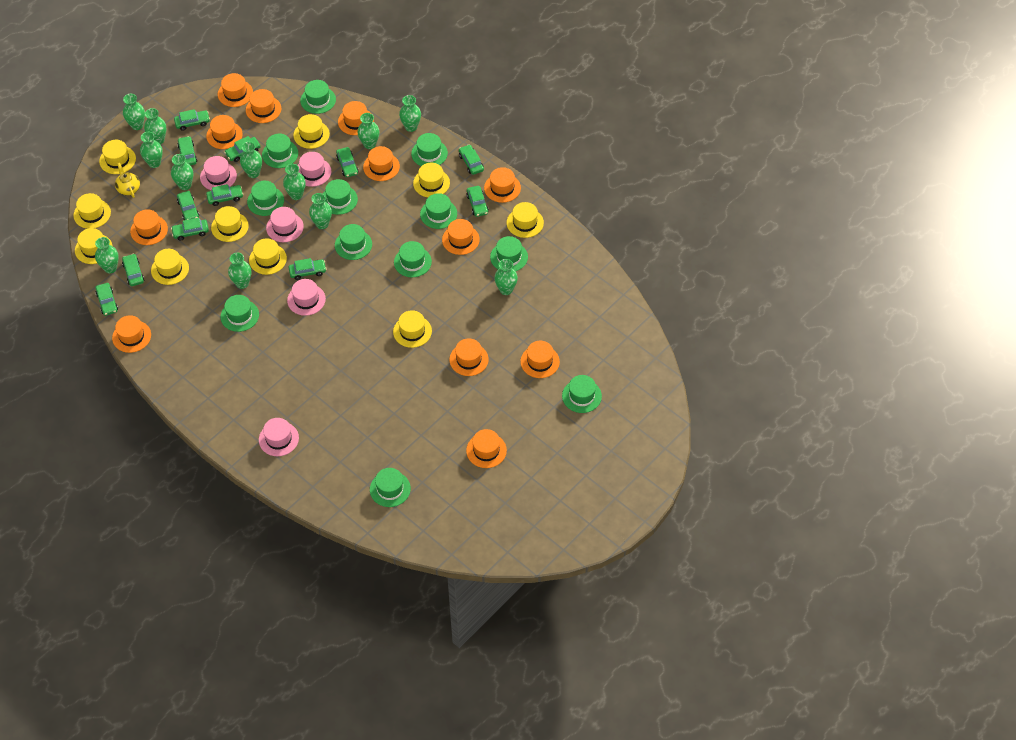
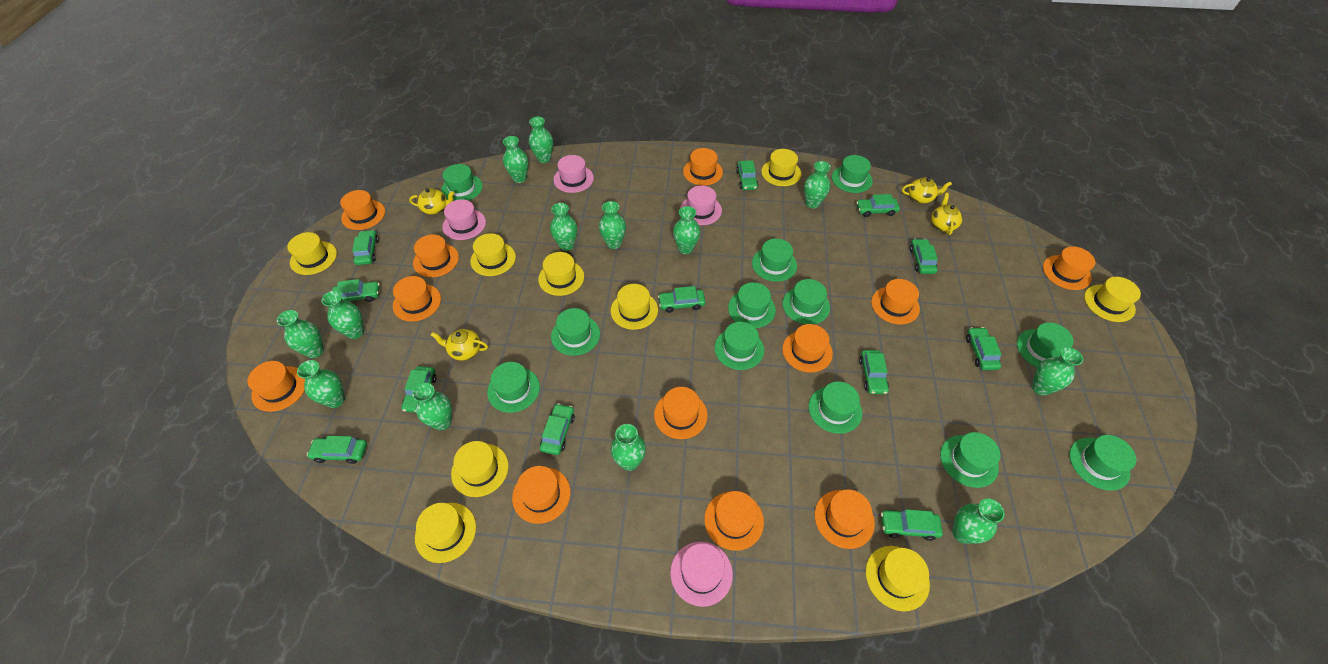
green vase: 12 -> 13
pink hat: 5 -> 4
yellow hat: 10 -> 9
yellow teapot: 1 -> 4

